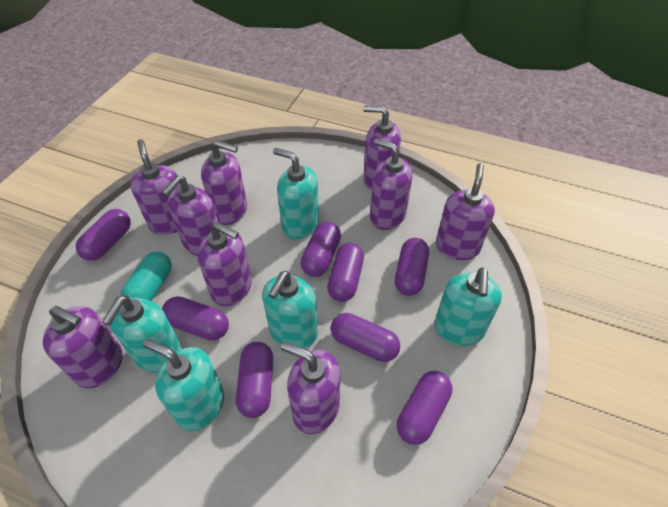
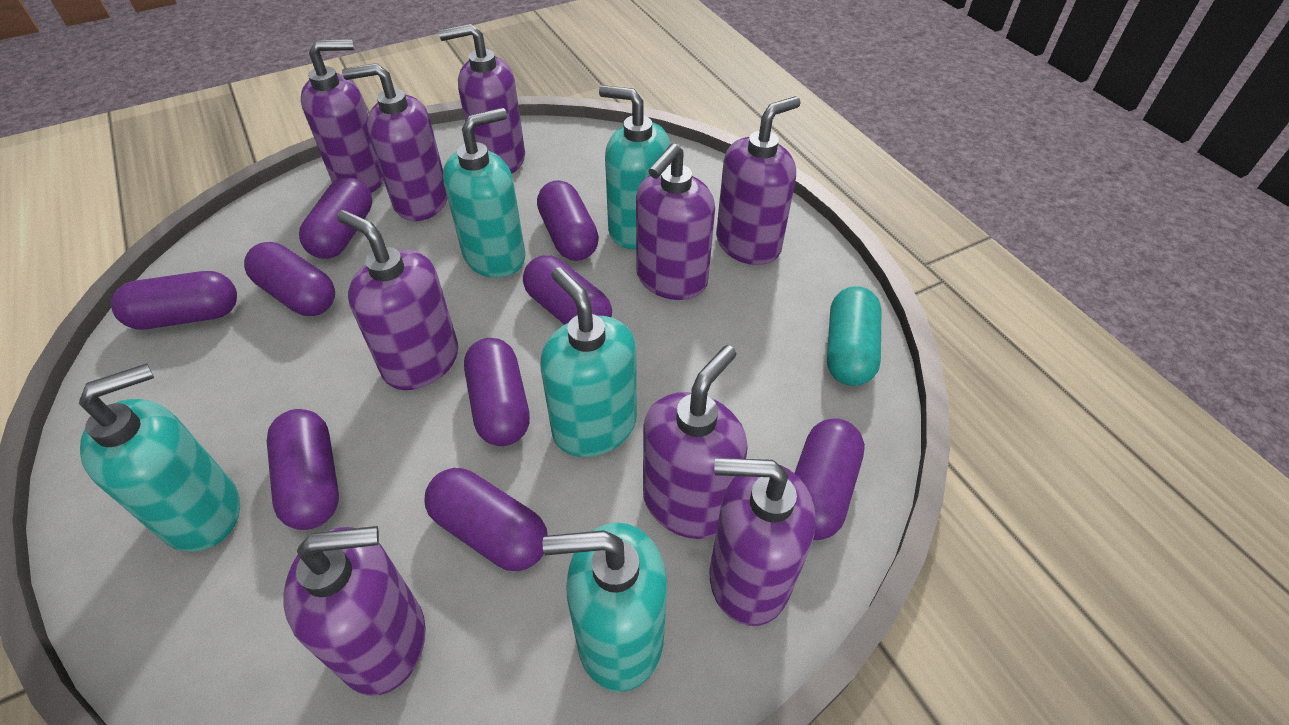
purple capsule: 8 -> 9

